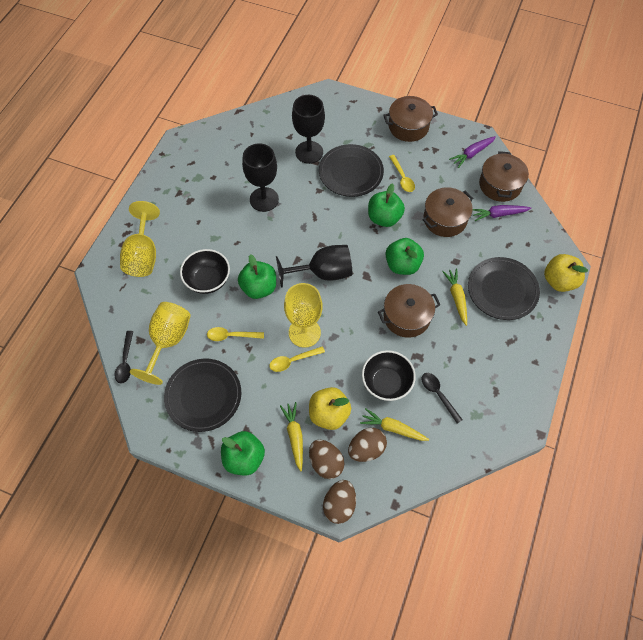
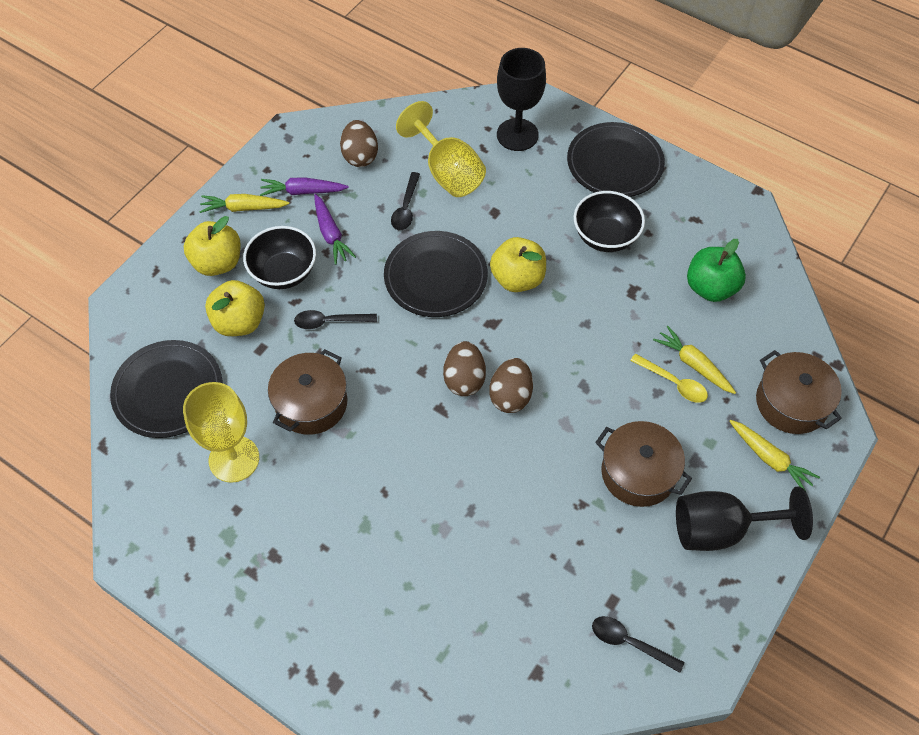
black goblet: 3 -> 2
black spoon: 2 -> 3
brown pot: 4 -> 3
green apple: 4 -> 1
yellow apple: 2 -> 3
yellow goblet: 3 -> 2
yellow spoon: 3 -> 1

